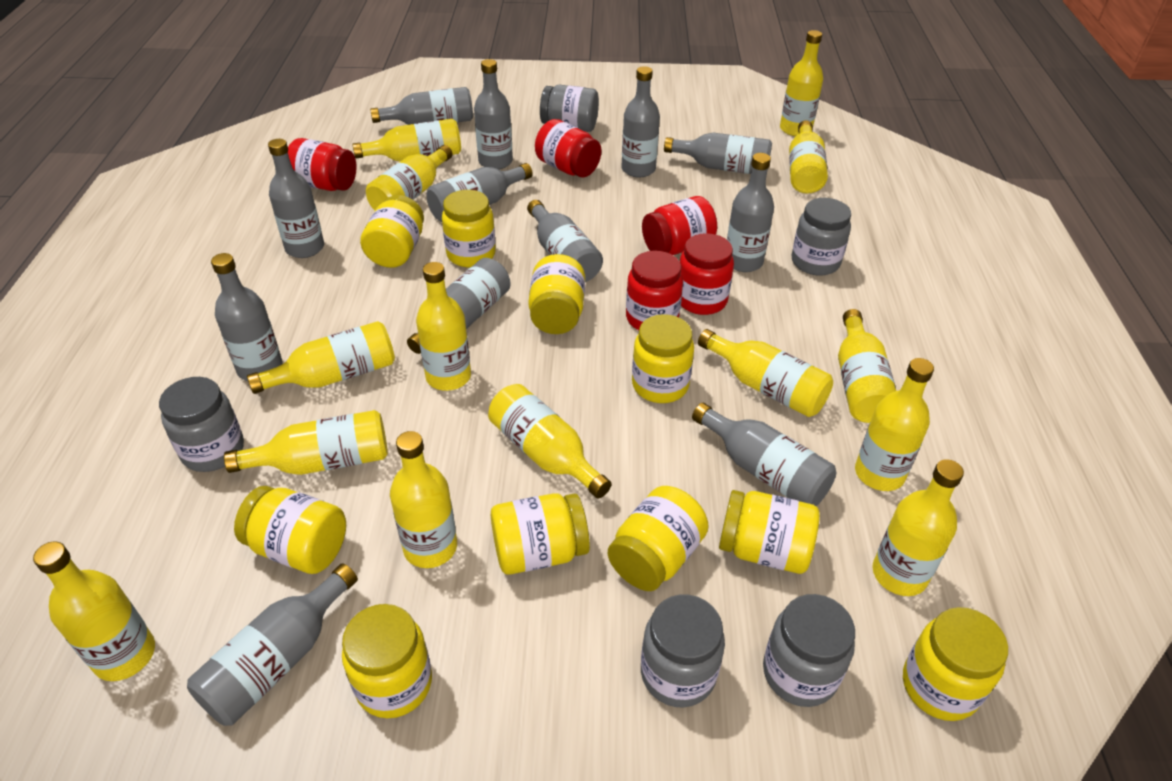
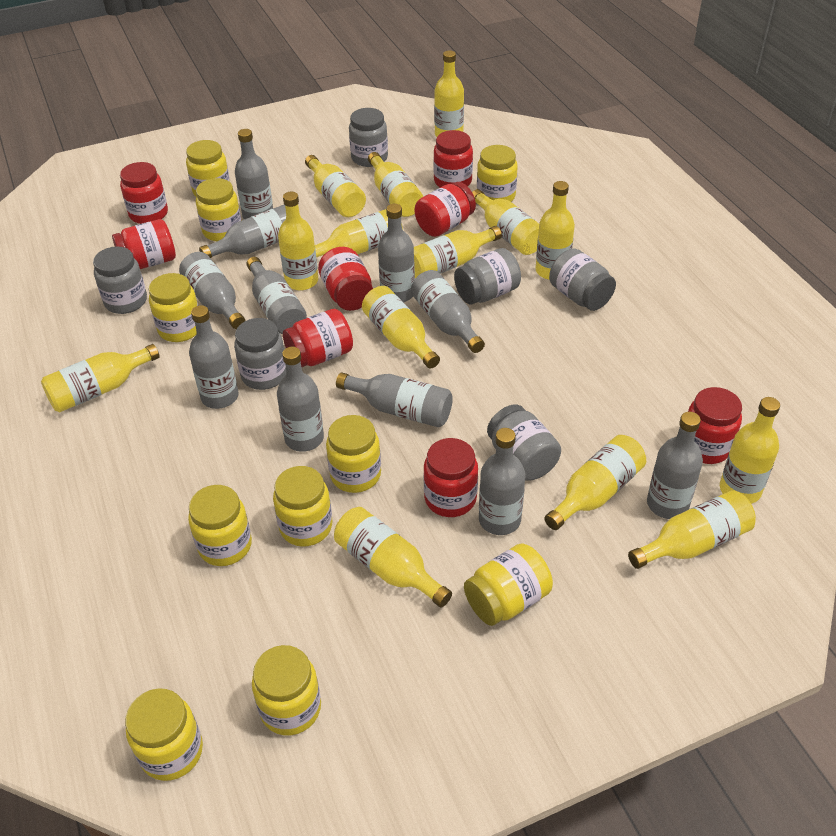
grey bottle: 12 -> 11
grey jar: 5 -> 6
red jar: 5 -> 8

